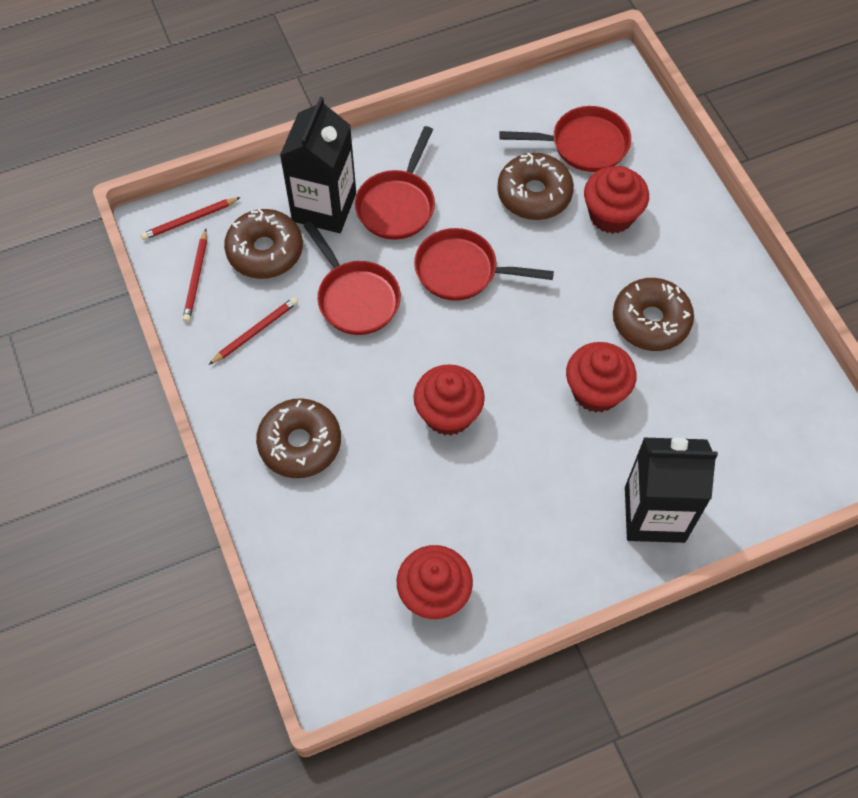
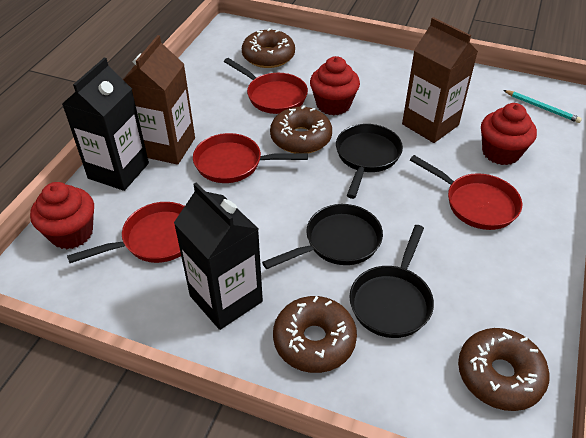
black pan: 0 -> 3
brown carton: 0 -> 2
red cupcake: 4 -> 3
red pencil: 3 -> 0
turquoise pencil: 0 -> 1

